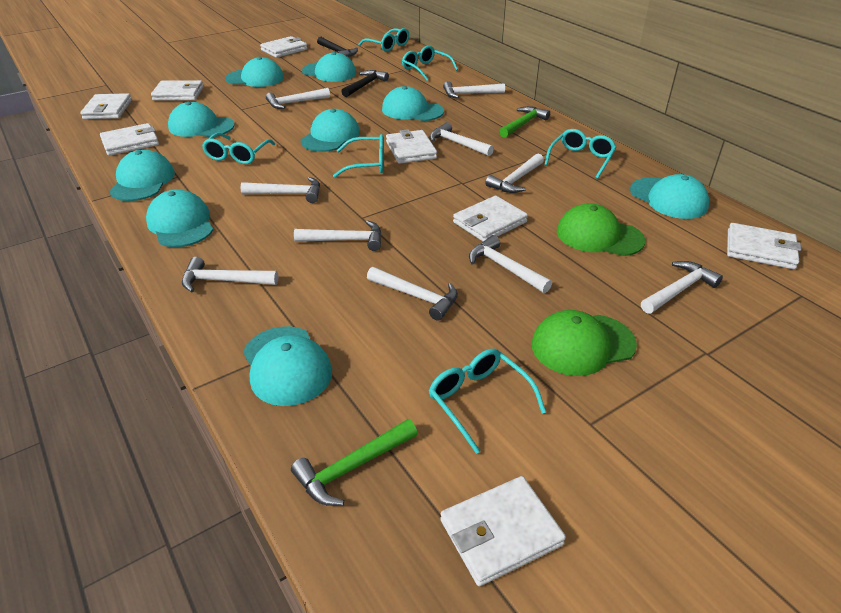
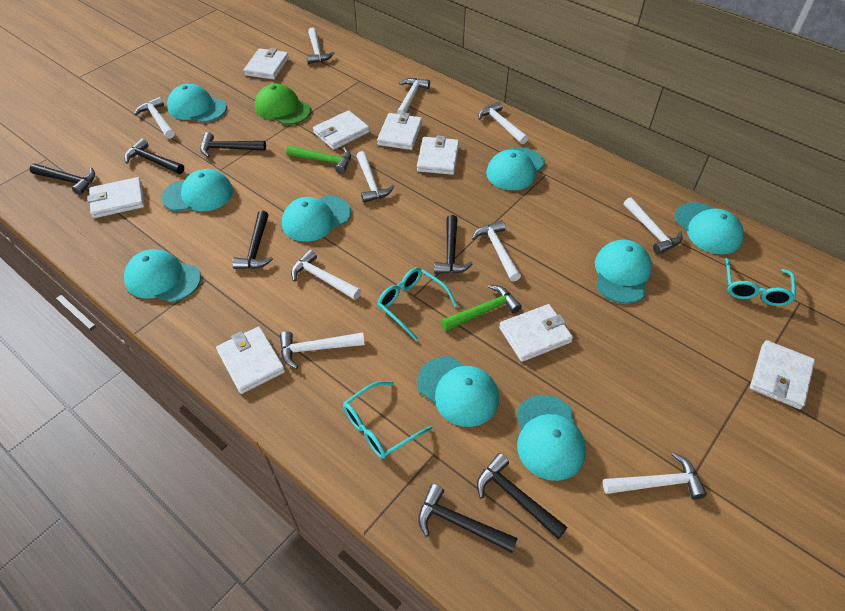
black hammer: 2 -> 7
green cap: 2 -> 1
turquoise glasses: 6 -> 3

